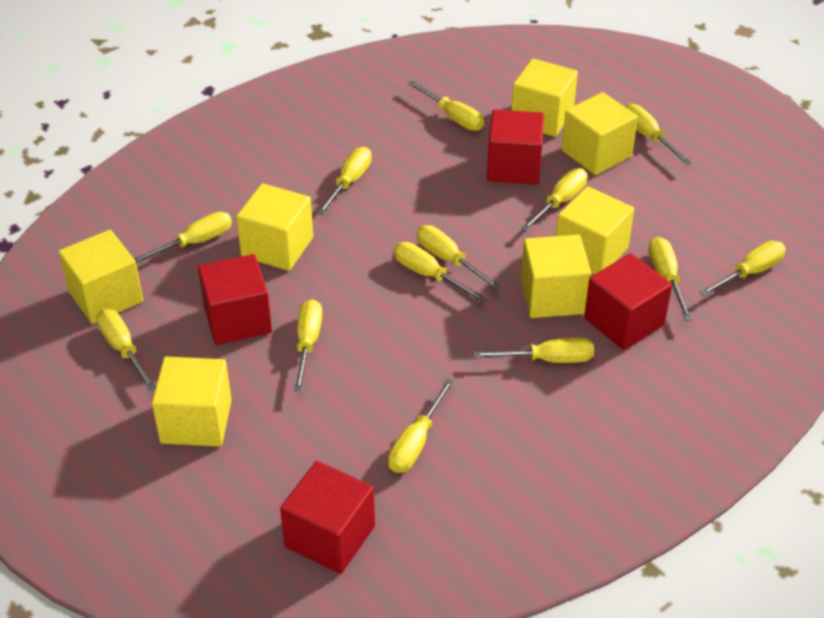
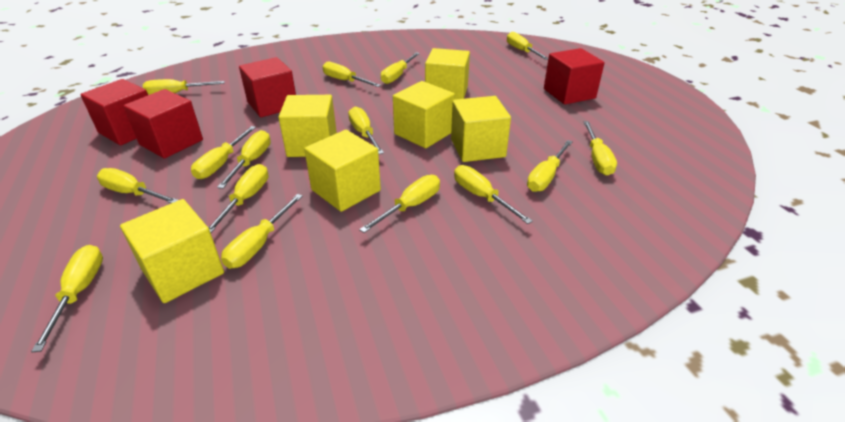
yellow cube: 7 -> 6
yellow screwdriver: 13 -> 15

